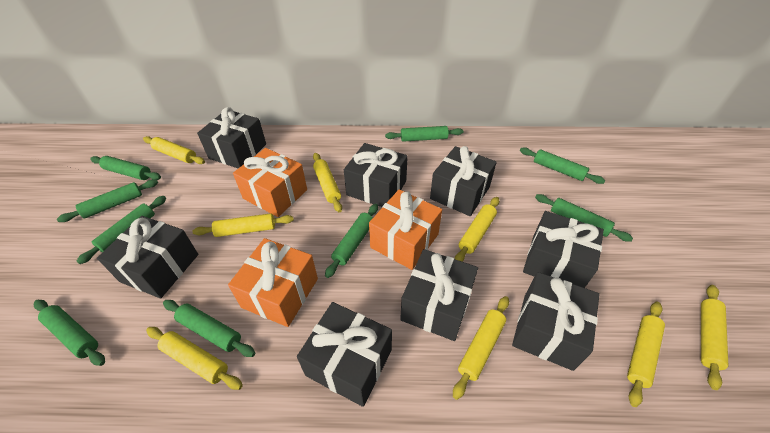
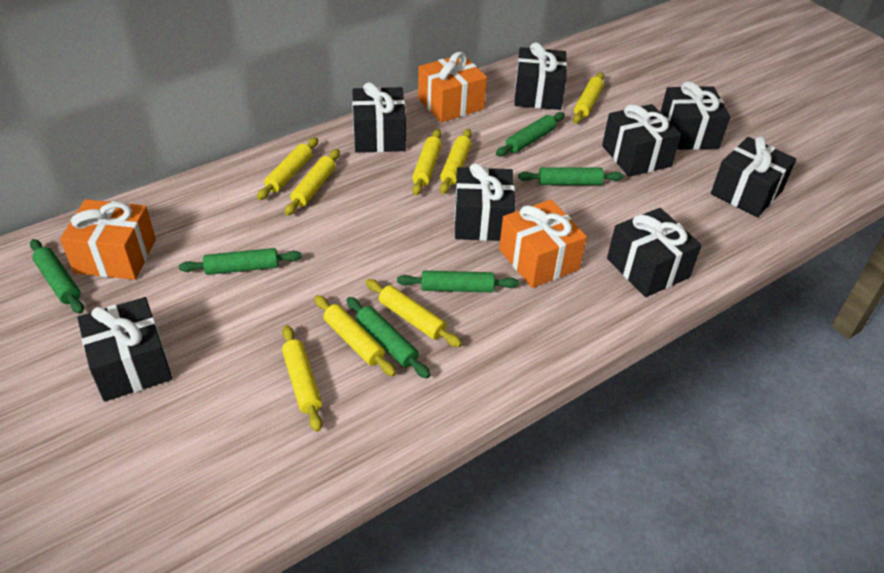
green rolling pin: 9 -> 6

